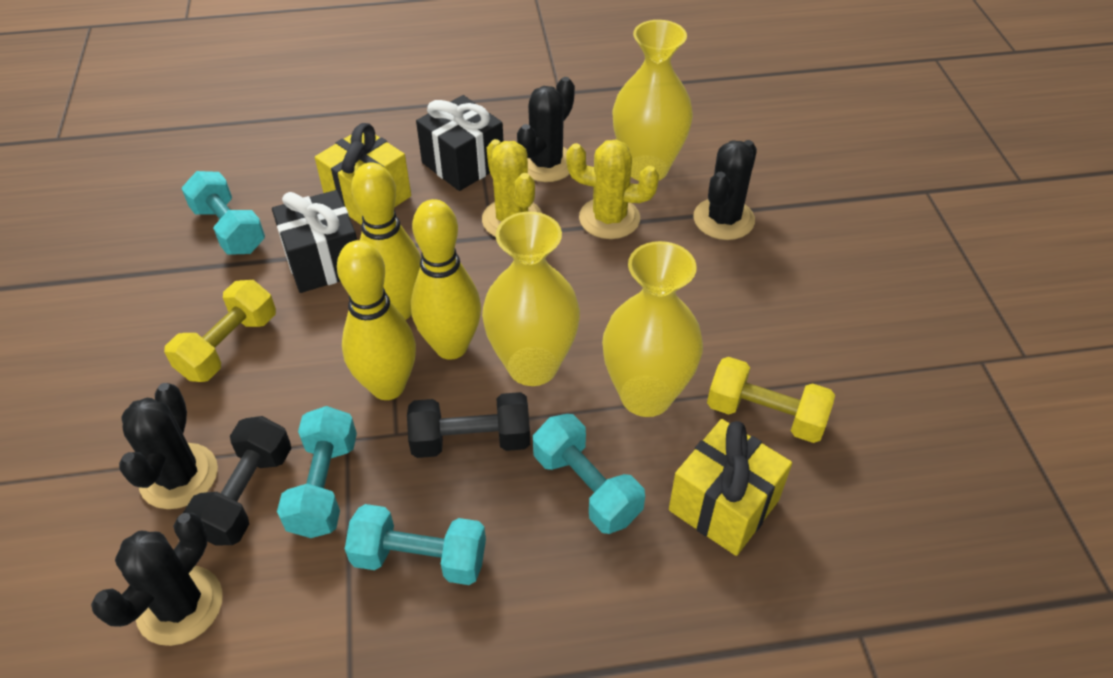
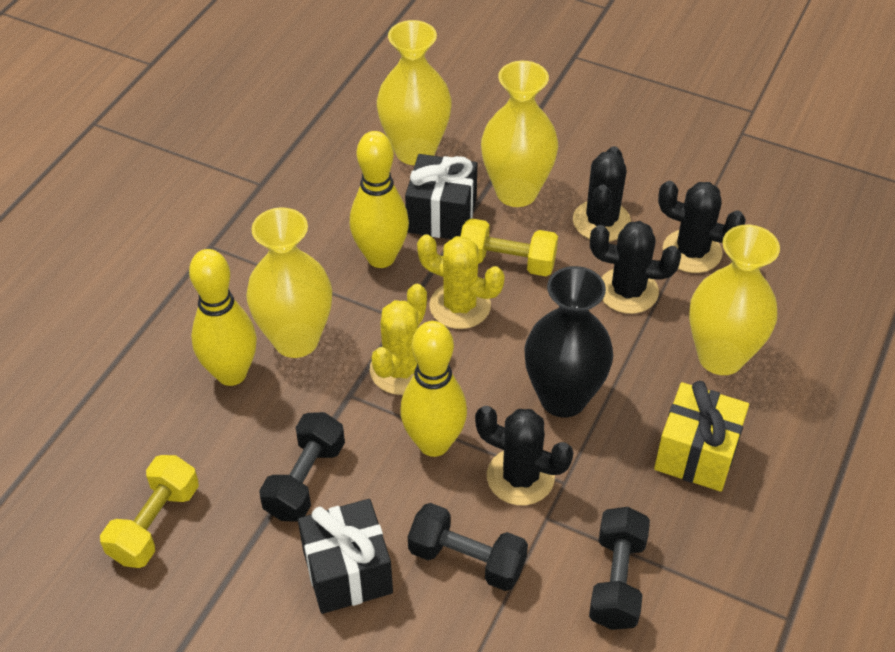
black dumbbell: 2 -> 3
black vase: 0 -> 1
turquoise dumbbell: 4 -> 0
yellow gift: 2 -> 1
yellow vase: 3 -> 4

